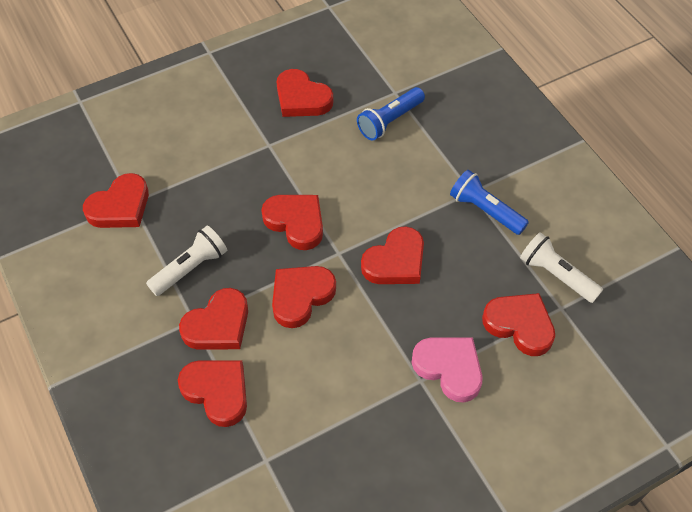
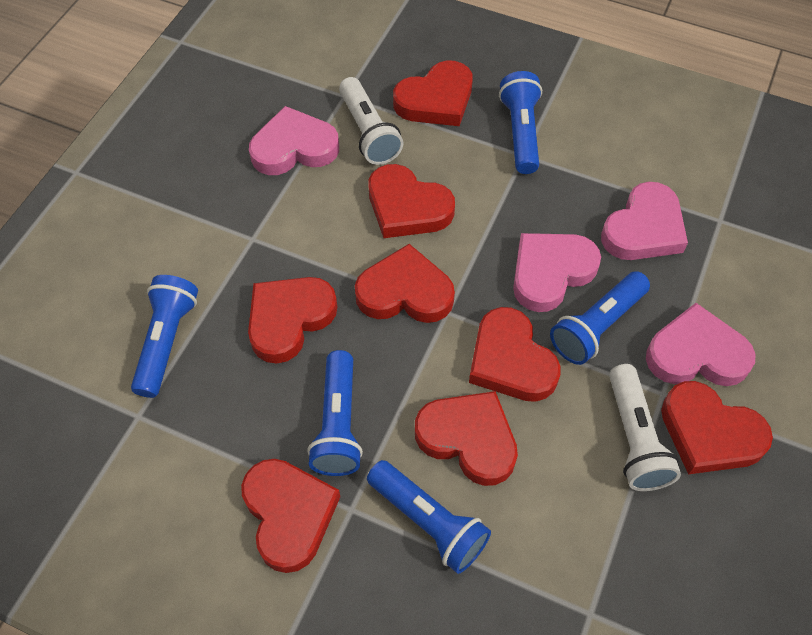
blue flashlight: 2 -> 5
pink heart: 1 -> 4

